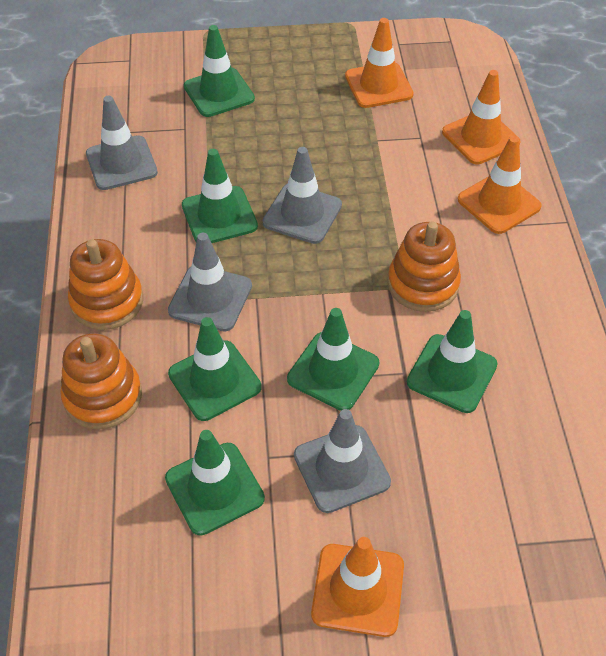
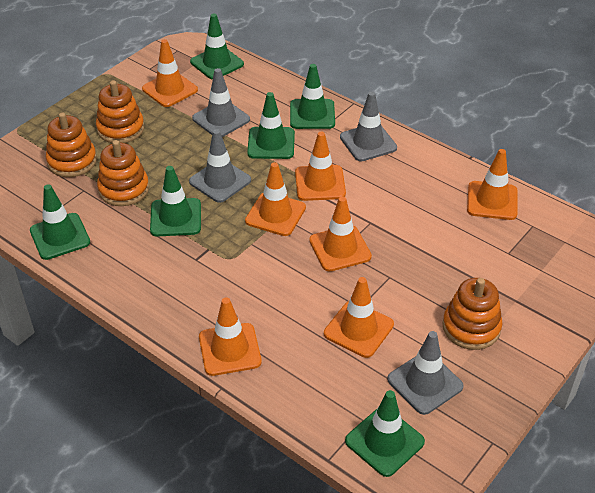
orange stacking toy: 3 -> 4
orange traffic cone: 4 -> 7

